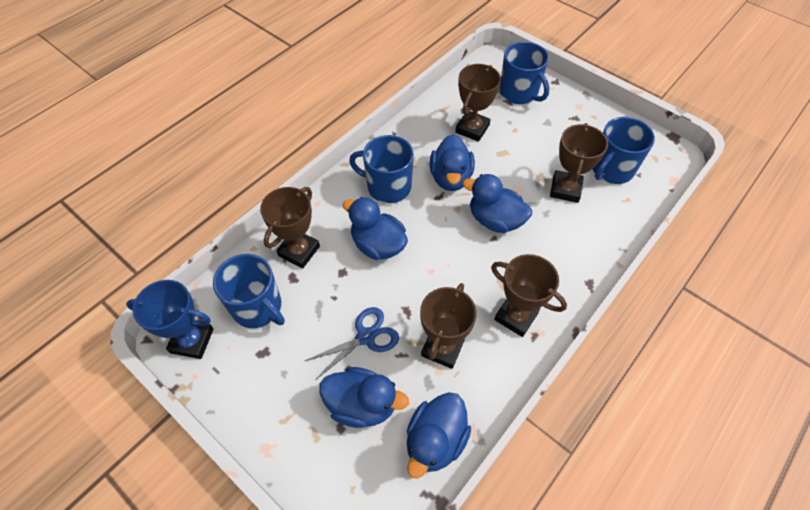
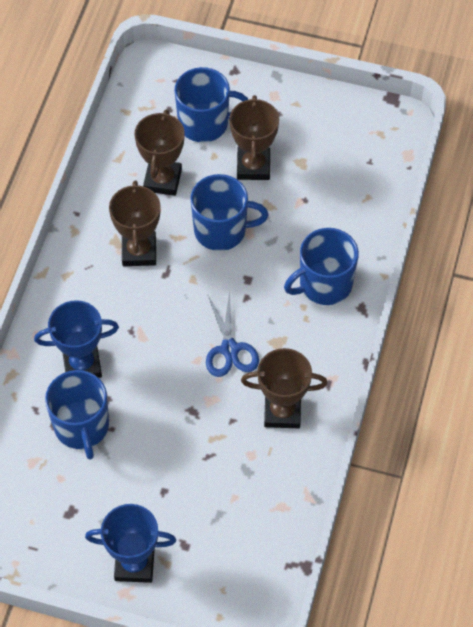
blue duck: 5 -> 0
blue trophy: 1 -> 2
brown trophy: 5 -> 4

